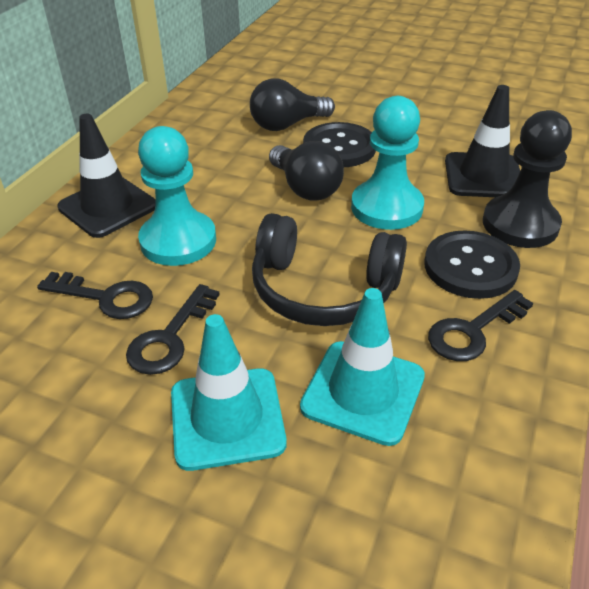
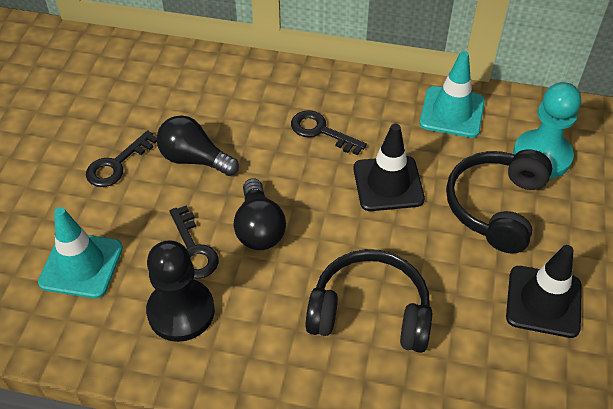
black button: 2 -> 0
black headphones: 1 -> 2
turquoise pawn: 2 -> 1

